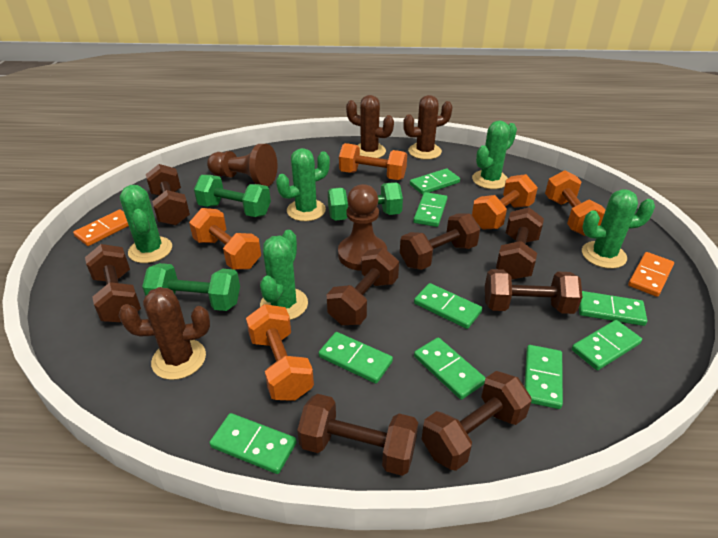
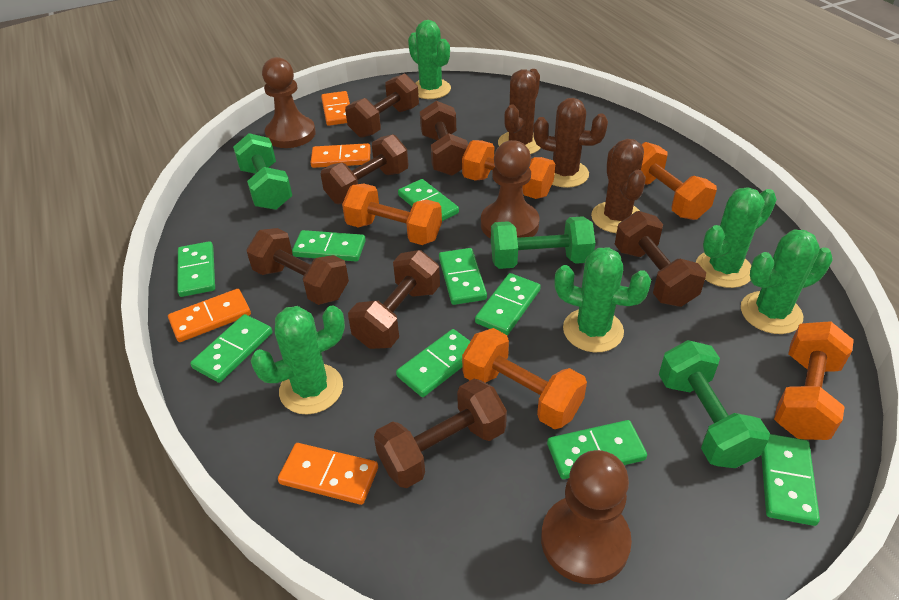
brown dumbbell: 8 -> 7
brown pawn: 2 -> 3
orange domino: 2 -> 4

